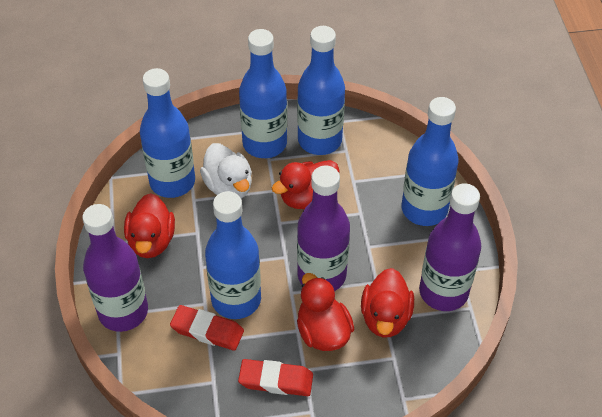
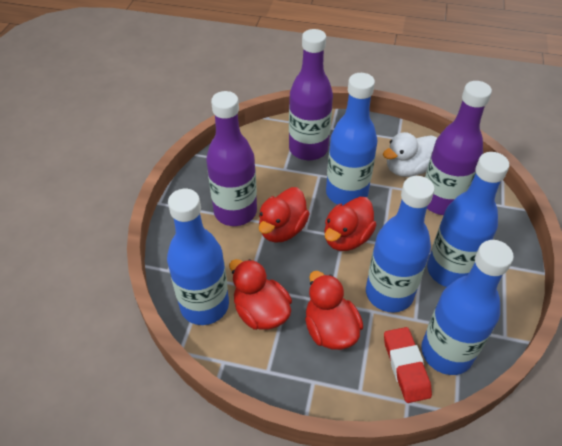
red eraser: 2 -> 1

